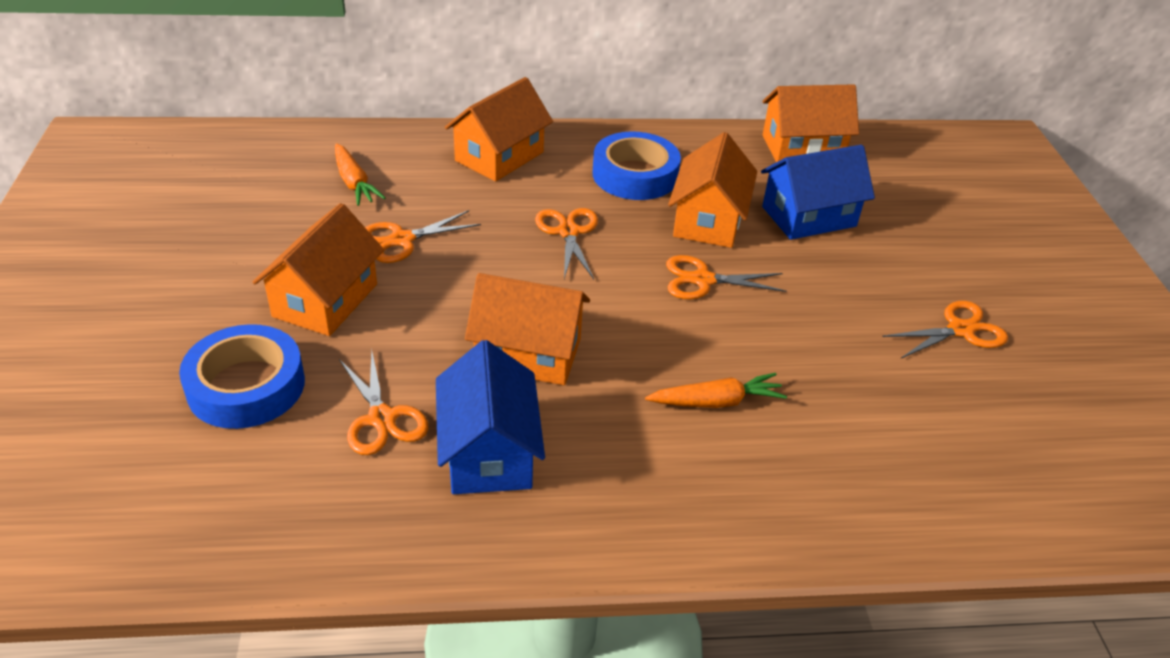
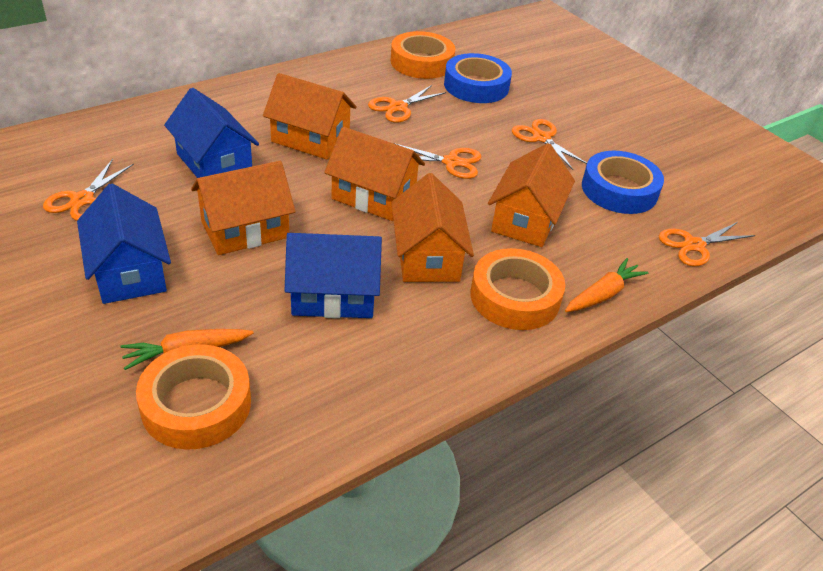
blue house: 2 -> 3
orange tape: 0 -> 3

